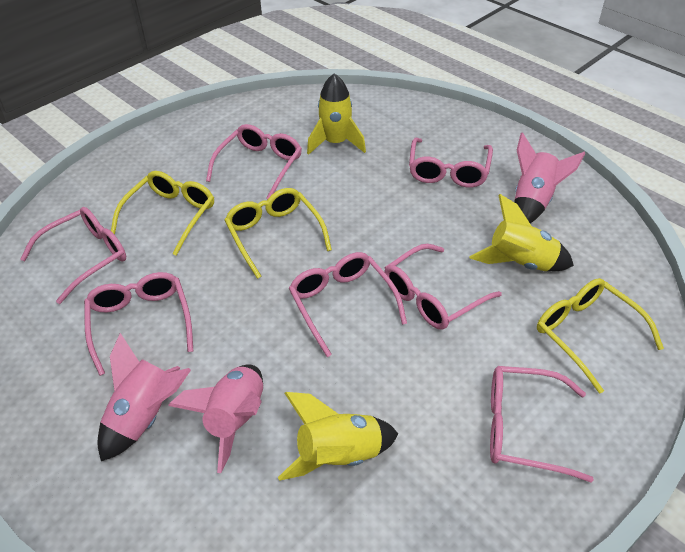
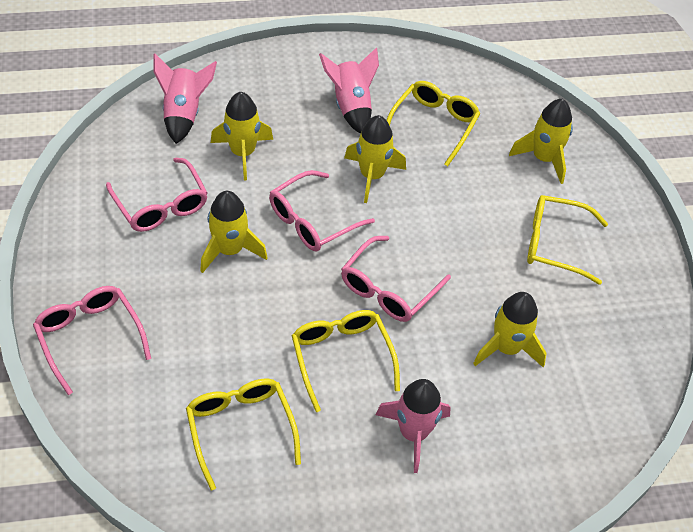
pink glasses: 7 -> 4
yellow glasses: 3 -> 4
yellow rocket: 3 -> 5

